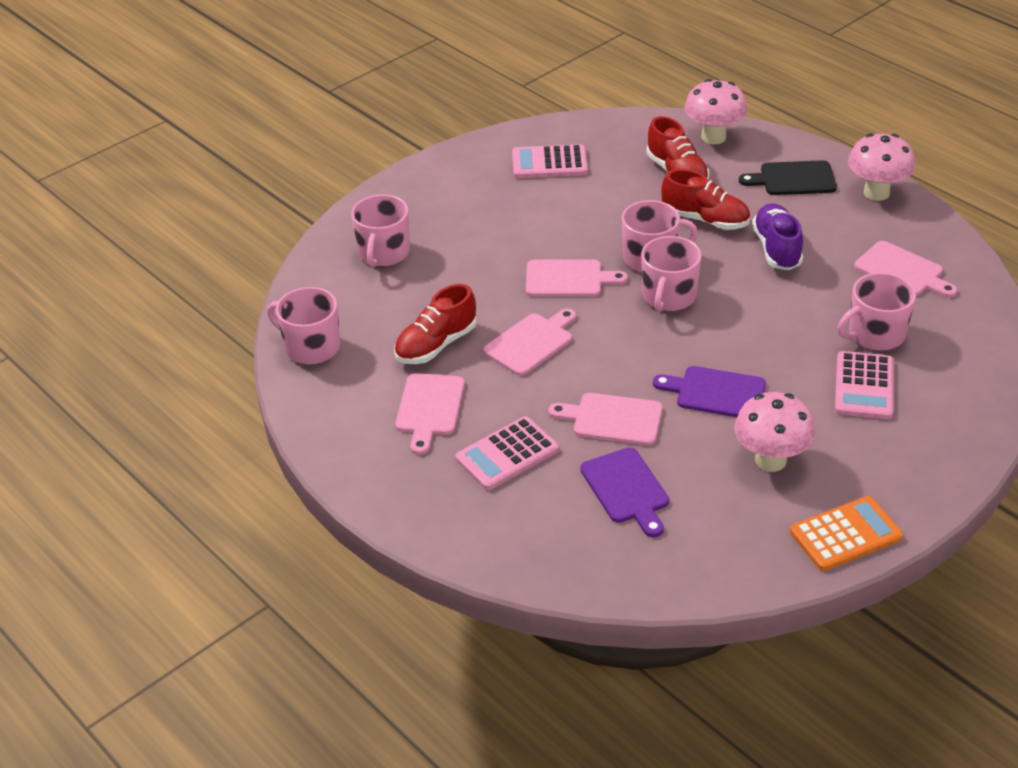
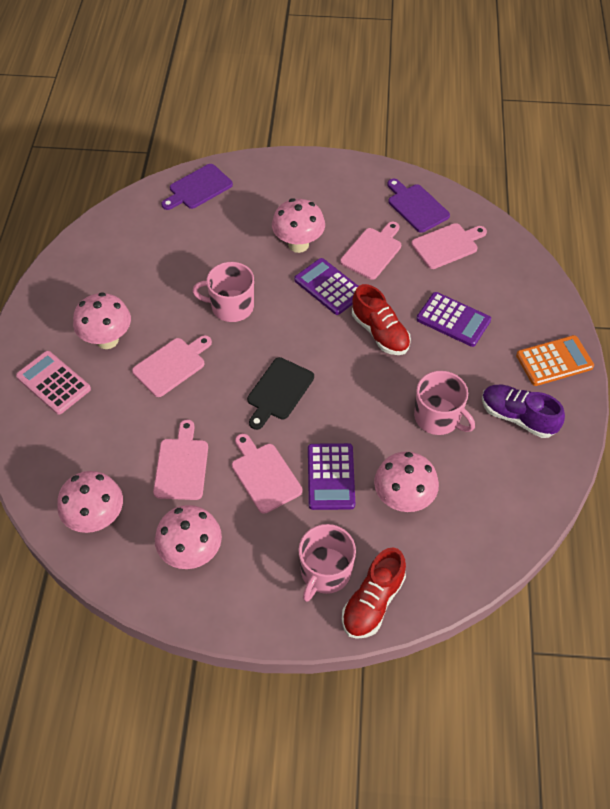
pink calculator: 3 -> 1
pink mug: 5 -> 3
pink mushroom: 3 -> 5
purple calculator: 0 -> 3
red shoe: 3 -> 2

